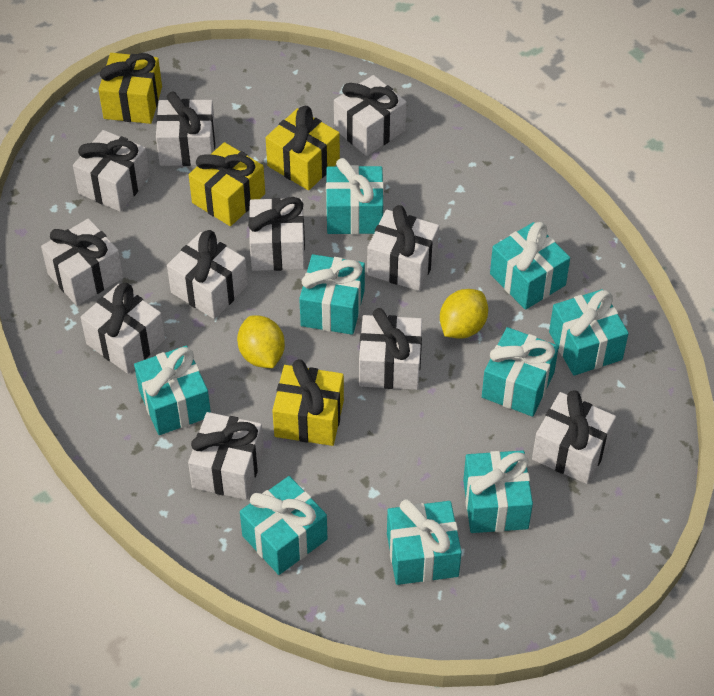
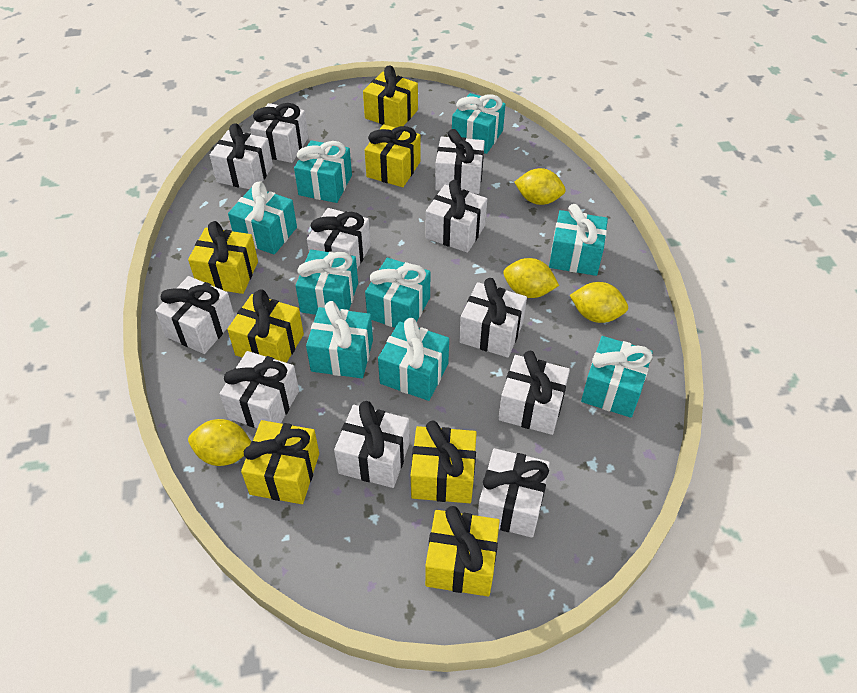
yellow gift: 4 -> 7
yellow lemon: 2 -> 4

